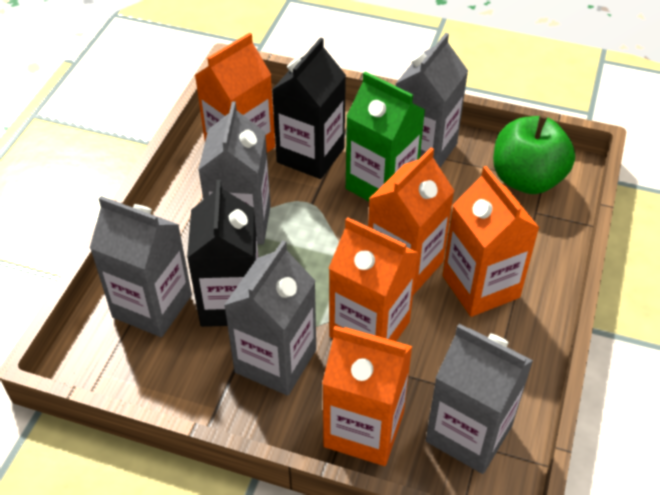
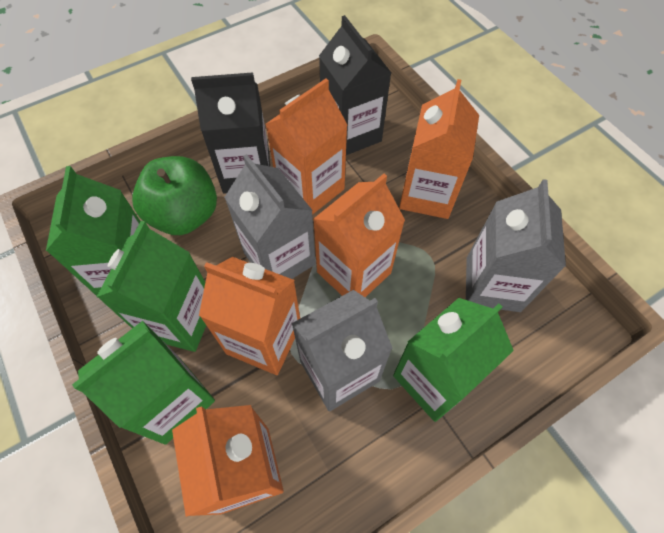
green carton: 1 -> 4
grey carton: 5 -> 3

